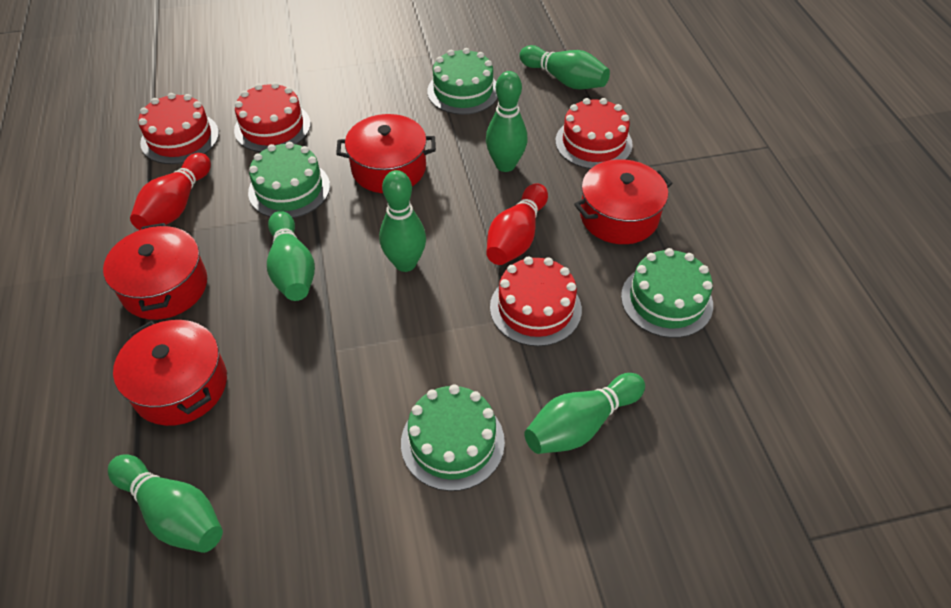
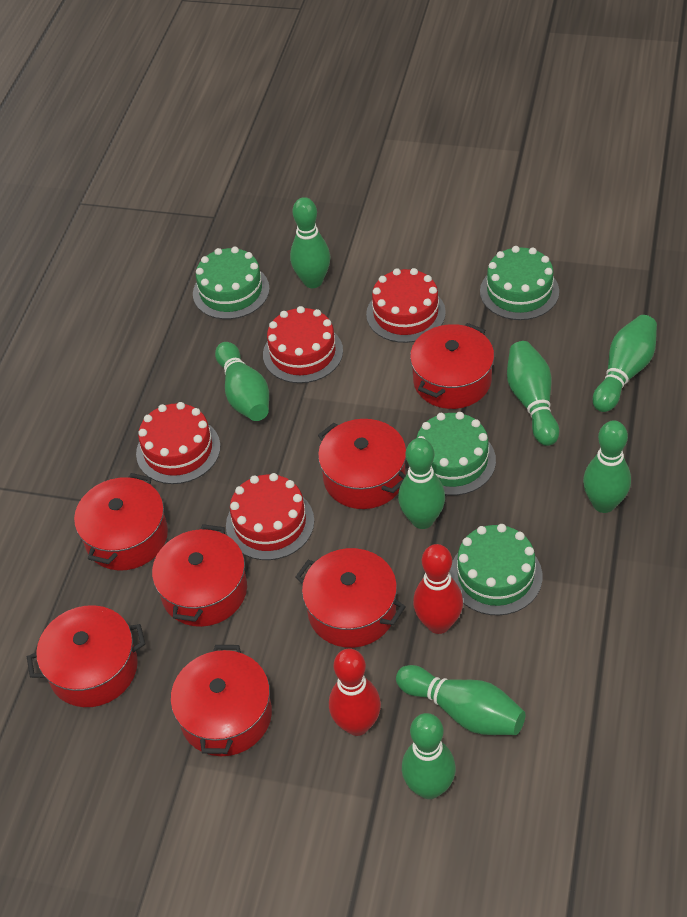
green bowling pin: 6 -> 8
red pot: 4 -> 7

